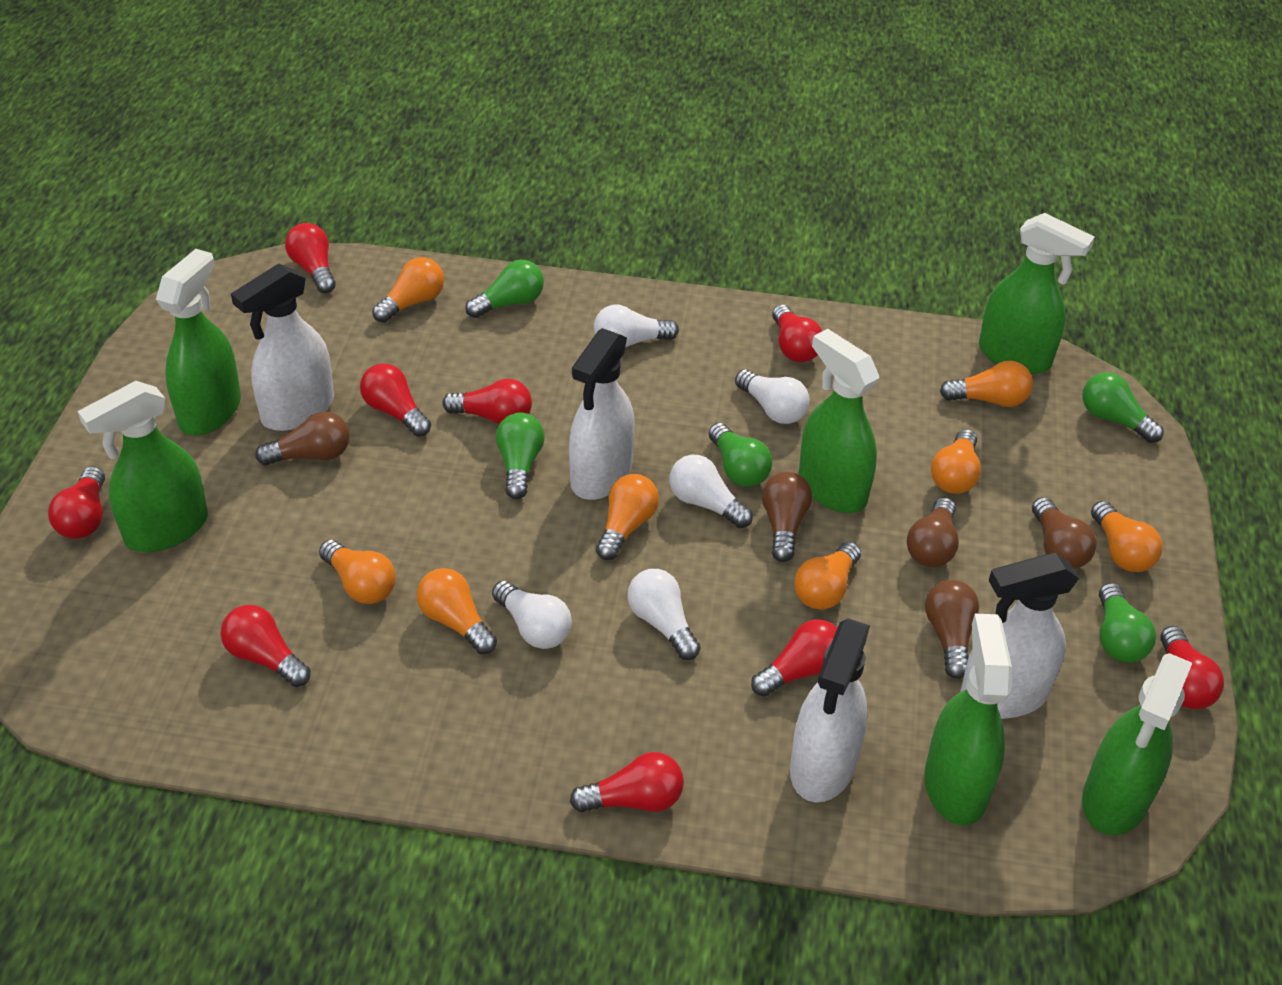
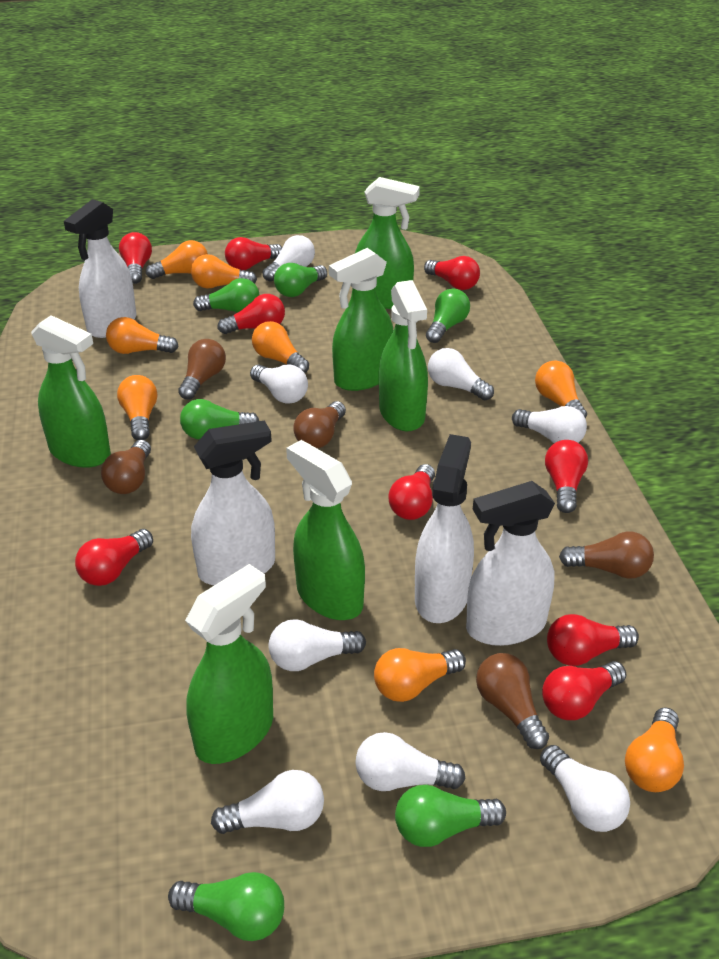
green light bulb: 5 -> 6
white light bulb: 5 -> 8

